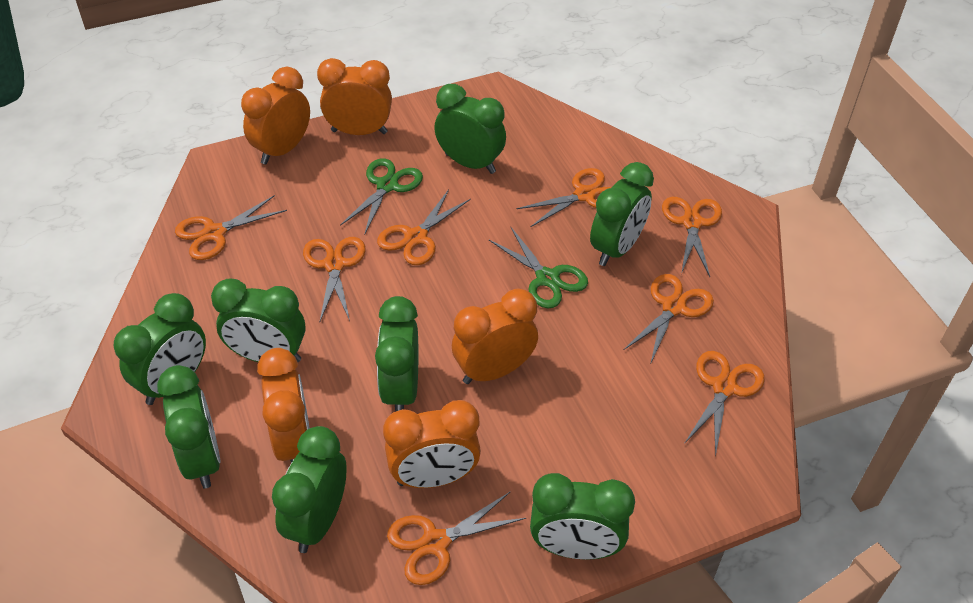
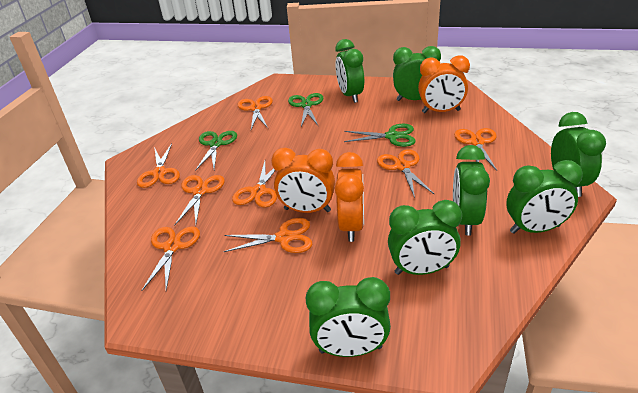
green clock: 8 -> 7
green scissors: 2 -> 3
orange clock: 5 -> 3

